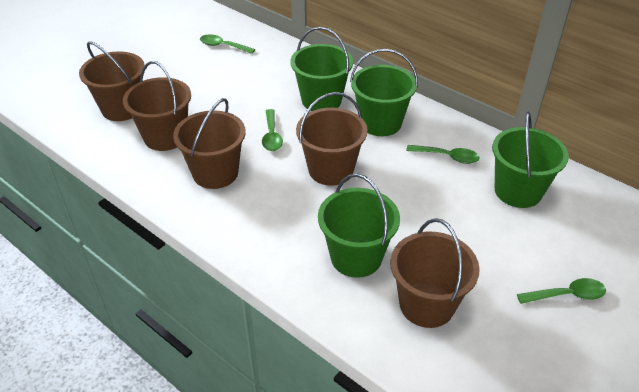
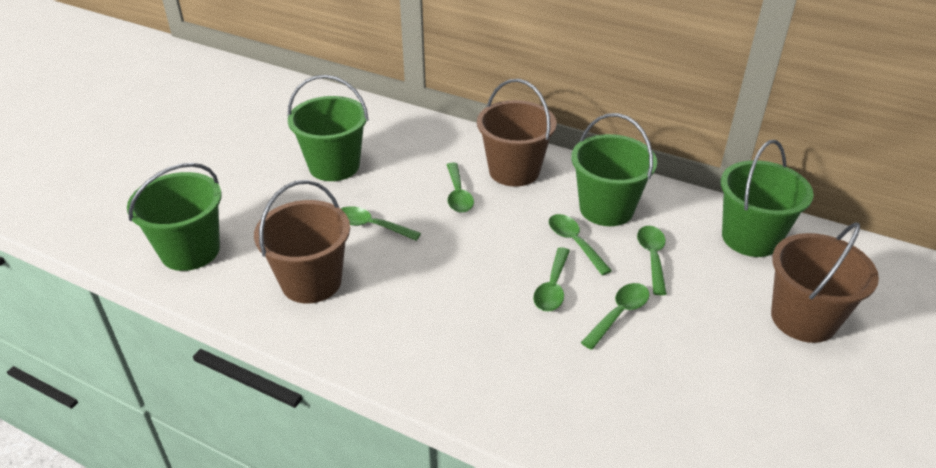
brown bucket: 5 -> 3
green spoon: 4 -> 6

